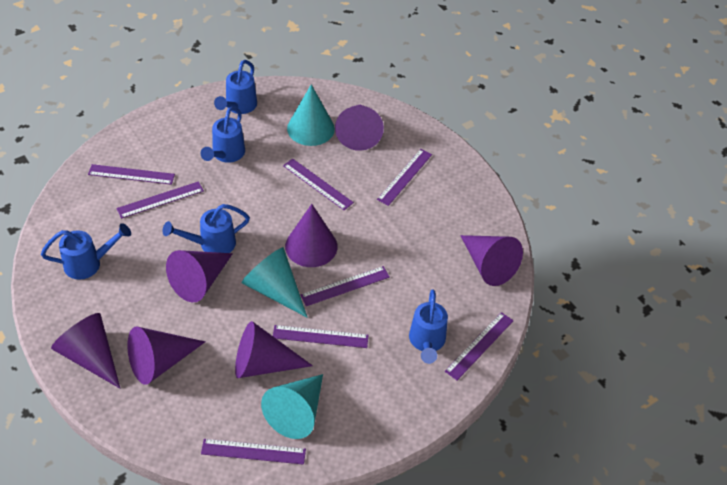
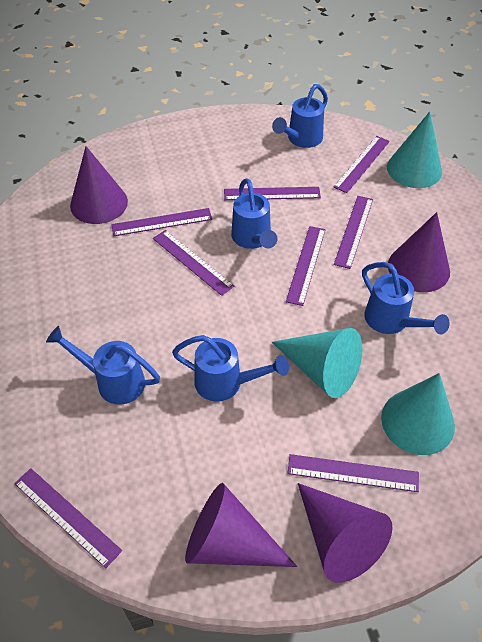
purple cone: 7 -> 4

